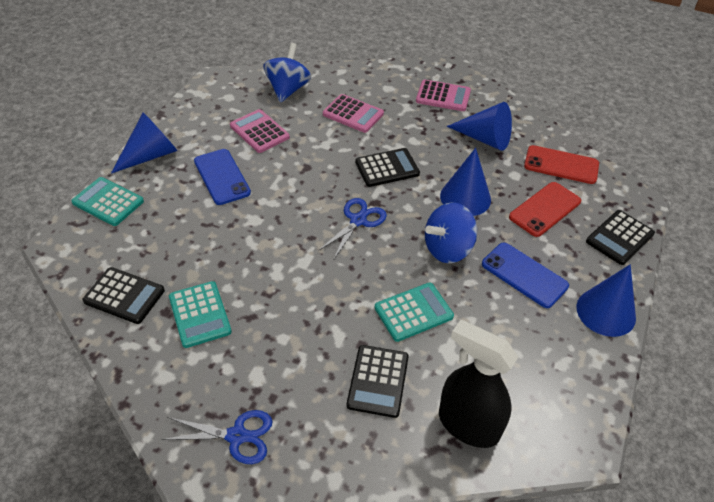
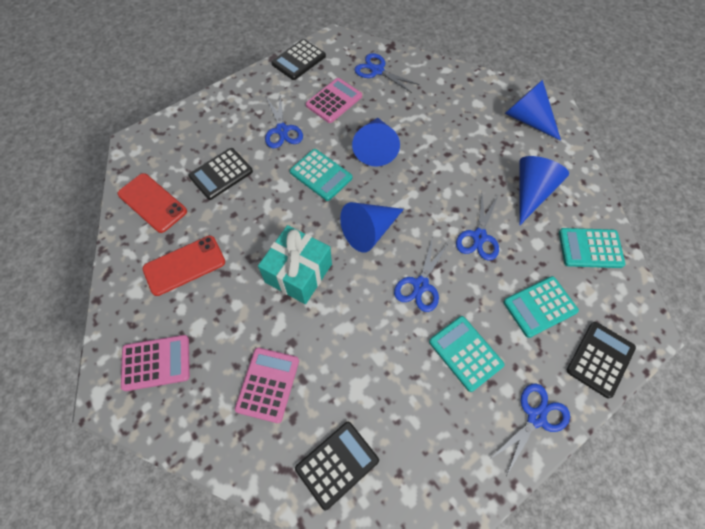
black spray bottle: 1 -> 0
blue phone: 2 -> 0
blue scissors: 2 -> 5
blue spinning top: 2 -> 0
turquoise calculator: 3 -> 4
turquoise gift: 0 -> 1

